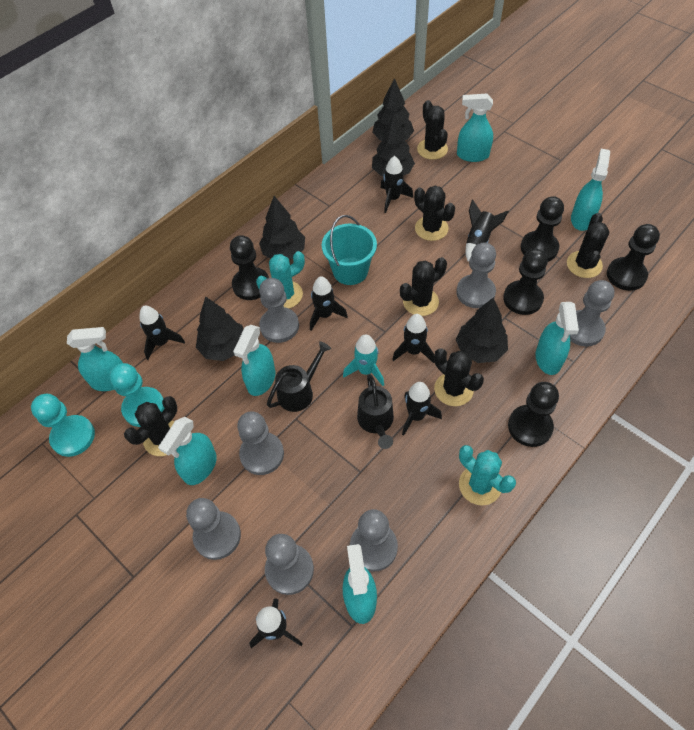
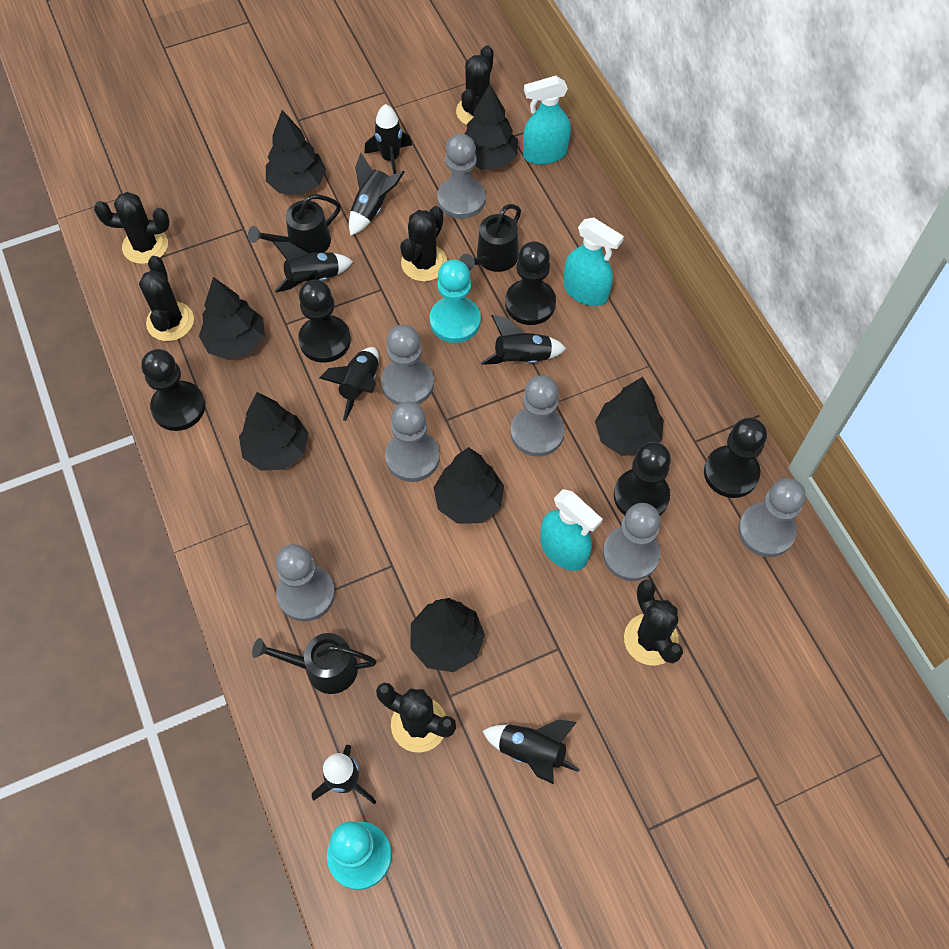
black tree: 5 -> 7
black watering can: 2 -> 3
turquoise bucket: 1 -> 0
turquoise cactus: 2 -> 0
turquoise rocket: 1 -> 0
turquoise spray bottle: 7 -> 3

